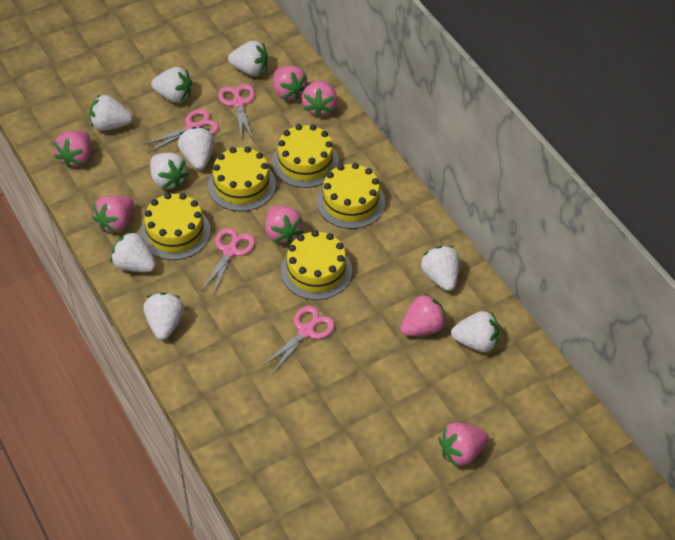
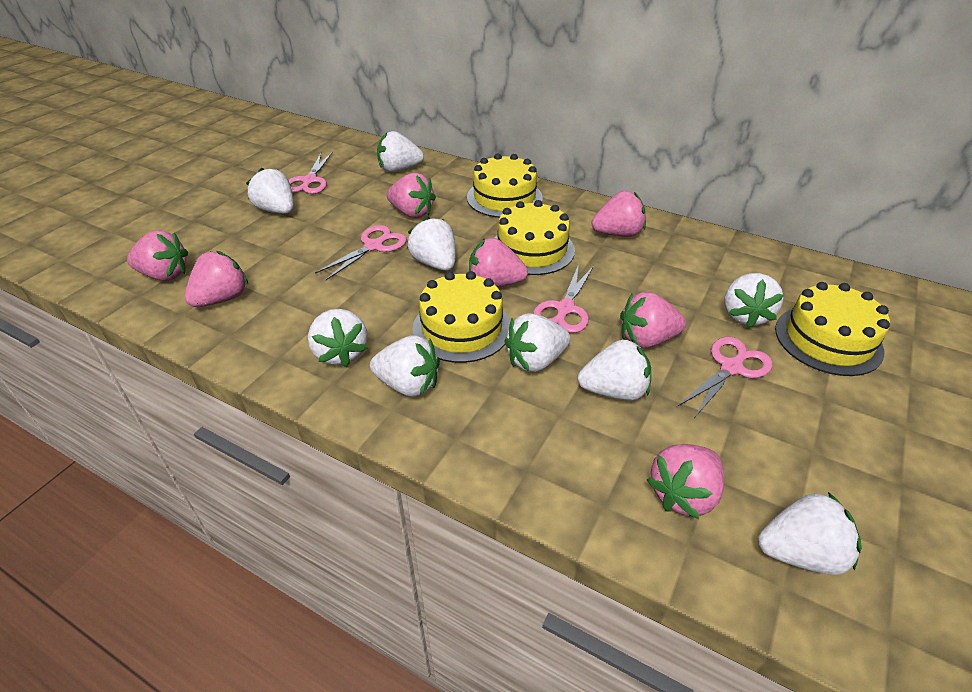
yellow cake: 5 -> 4

